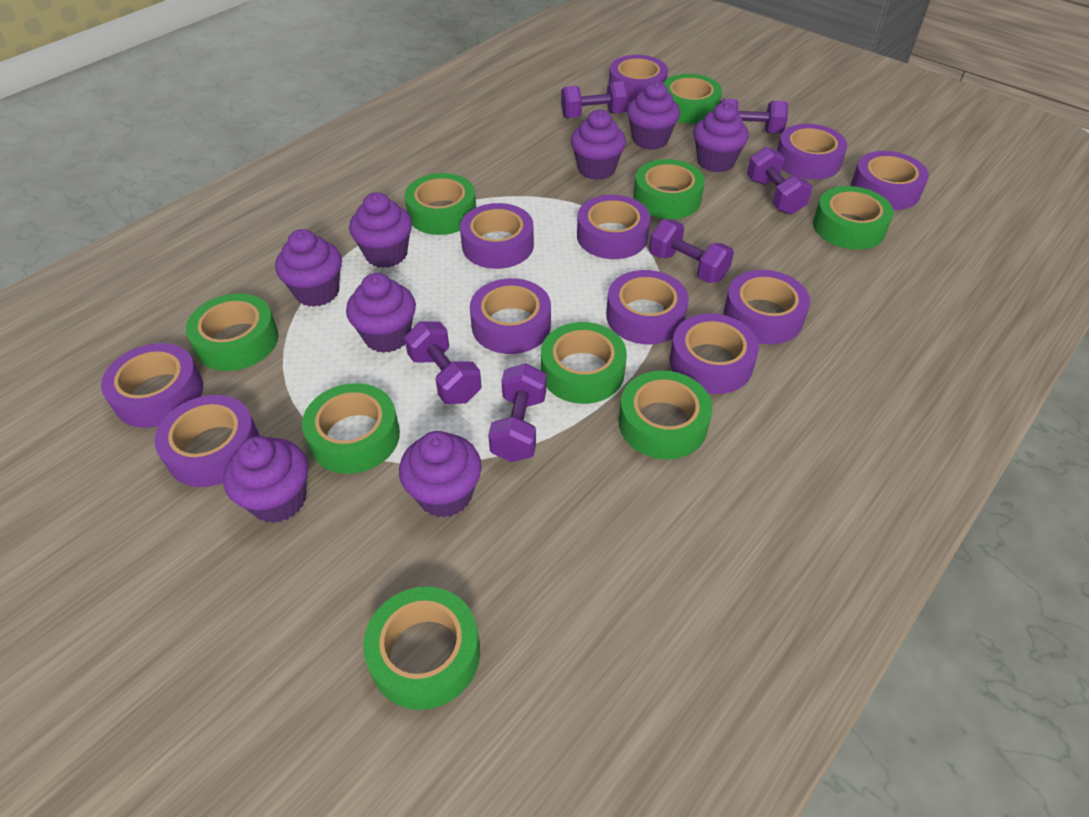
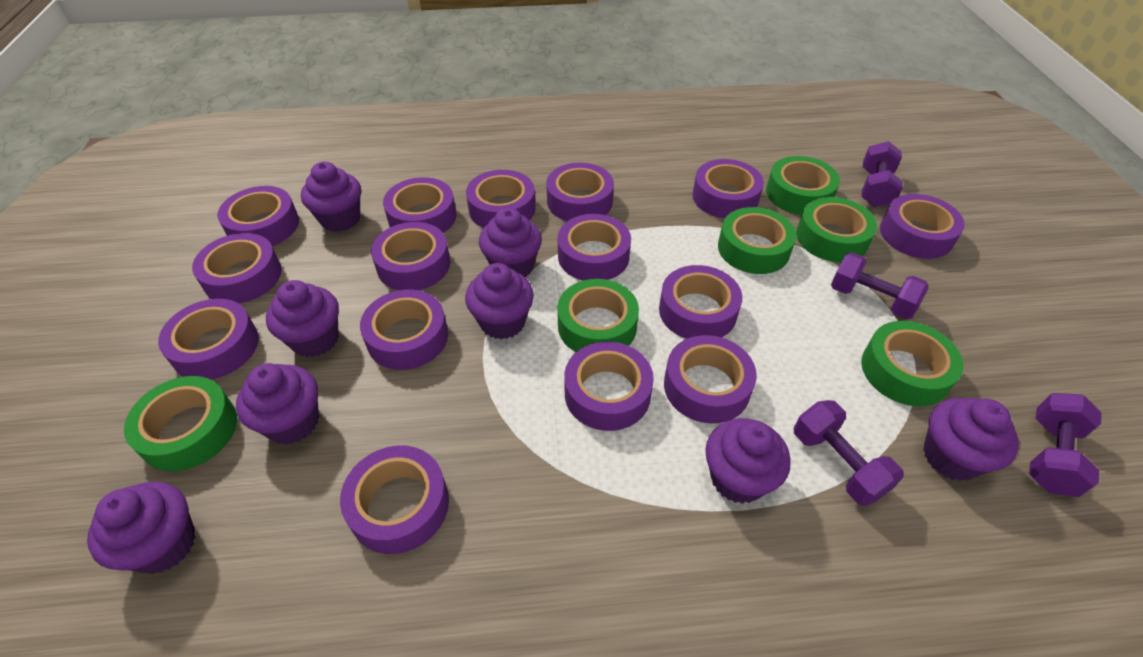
green tape: 9 -> 6
purple dumbbell: 6 -> 4
purple tape: 11 -> 15

